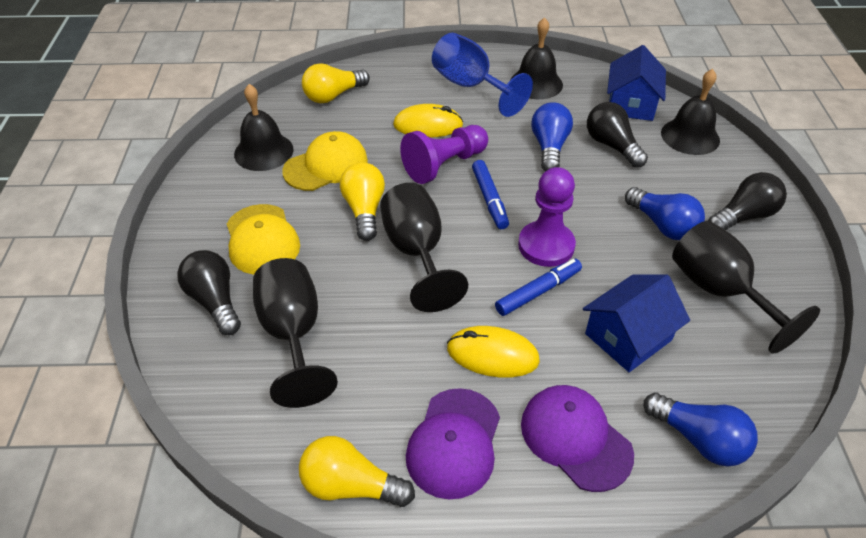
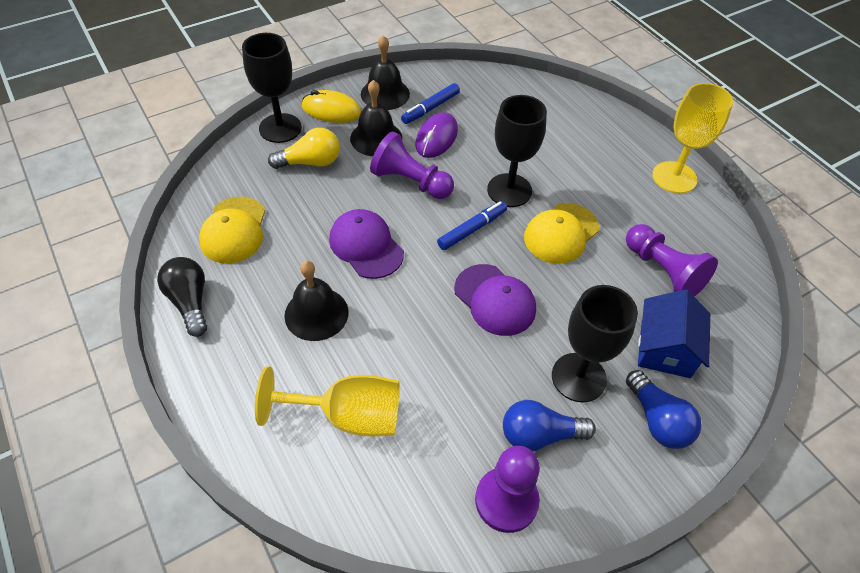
black light bulb: 3 -> 1
blue goblet: 1 -> 0
blue house: 2 -> 1
blue light bulb: 3 -> 2
purple mouse: 0 -> 1
purple pawn: 2 -> 3
yellow goblet: 0 -> 2
yellow light bulb: 3 -> 1
yellow mouse: 2 -> 1

